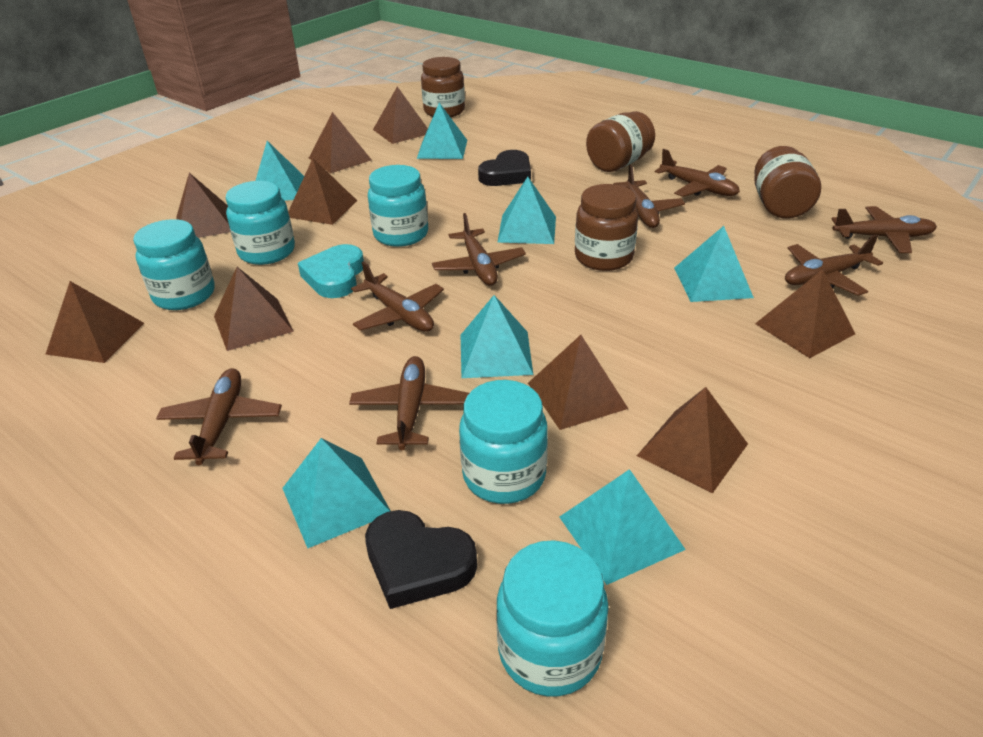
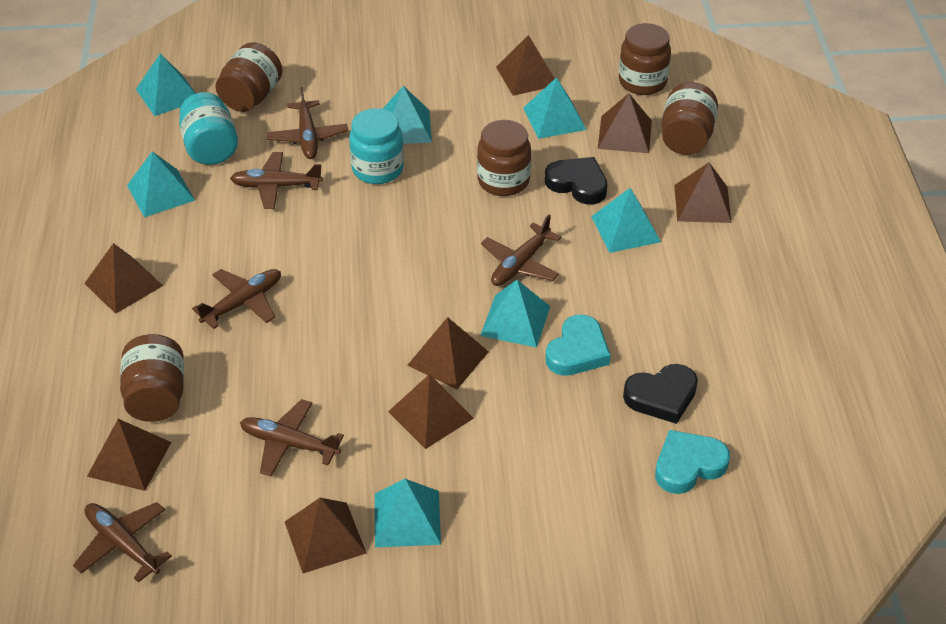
brown jar: 4 -> 5
brown plane: 8 -> 6
brown pyramid: 9 -> 8
turquoise heart: 1 -> 2
turquoise jar: 5 -> 2

